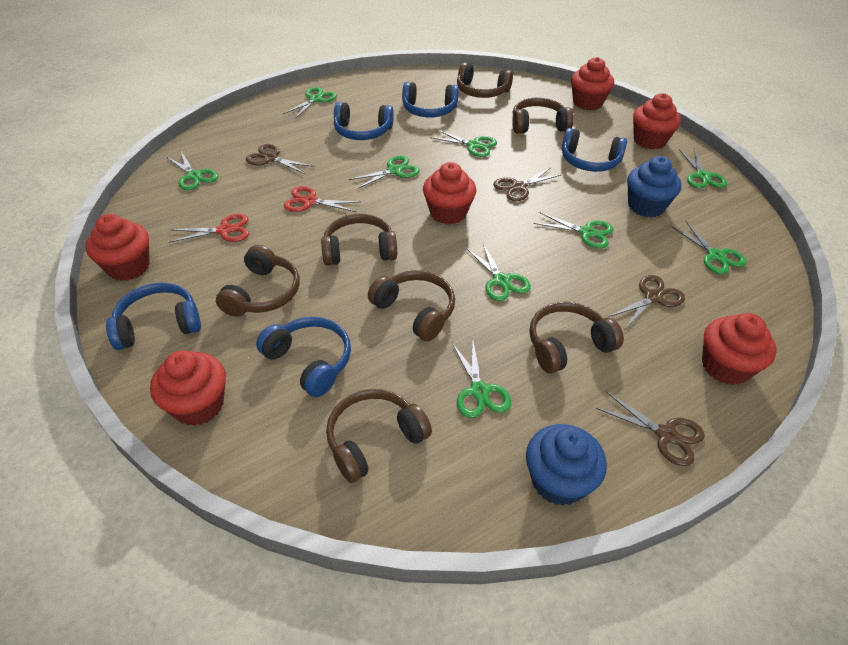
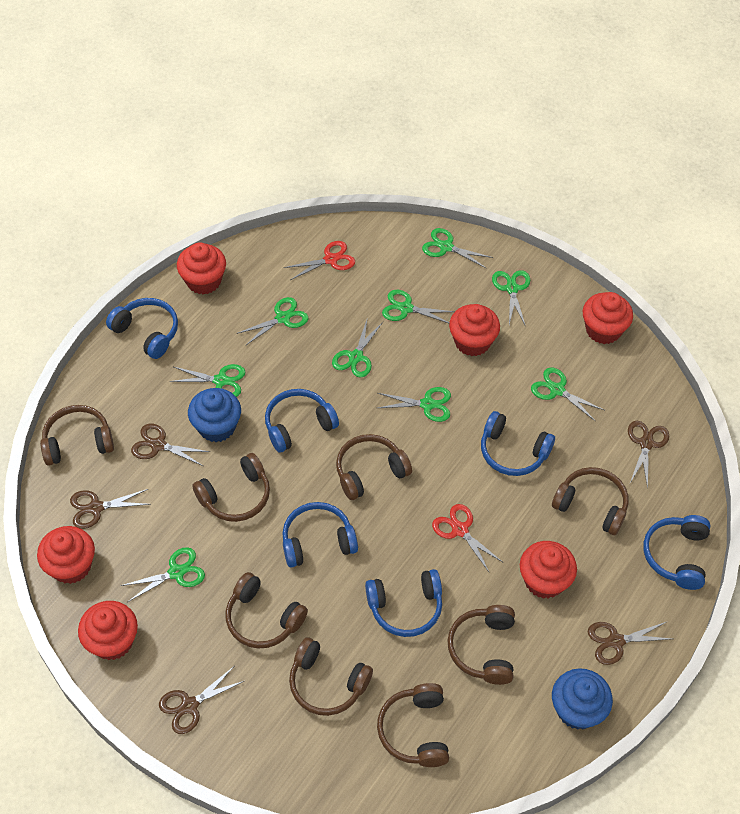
blue headphones: 5 -> 6
brown headphones: 7 -> 8
brown scissors: 4 -> 5

